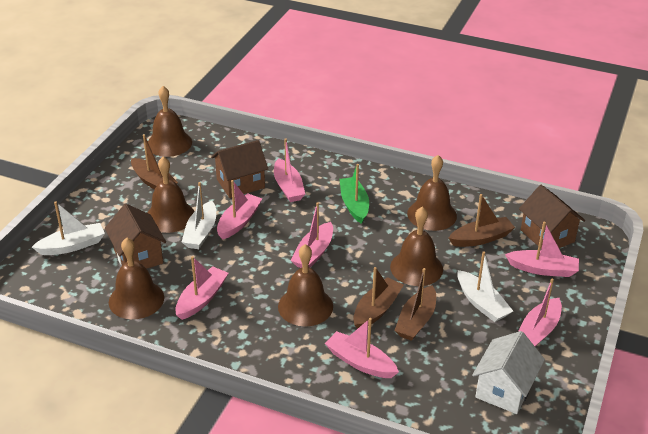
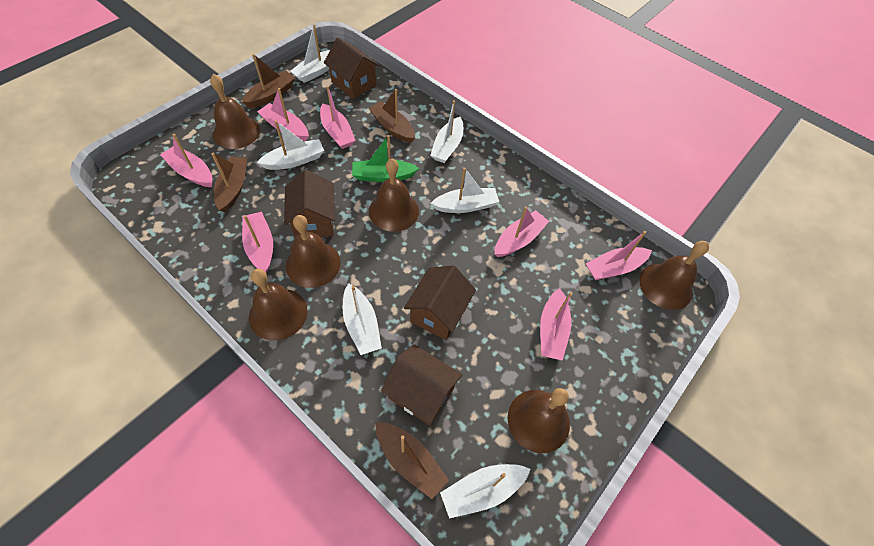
brown house: 3 -> 4
white boat: 3 -> 6
white house: 1 -> 0

